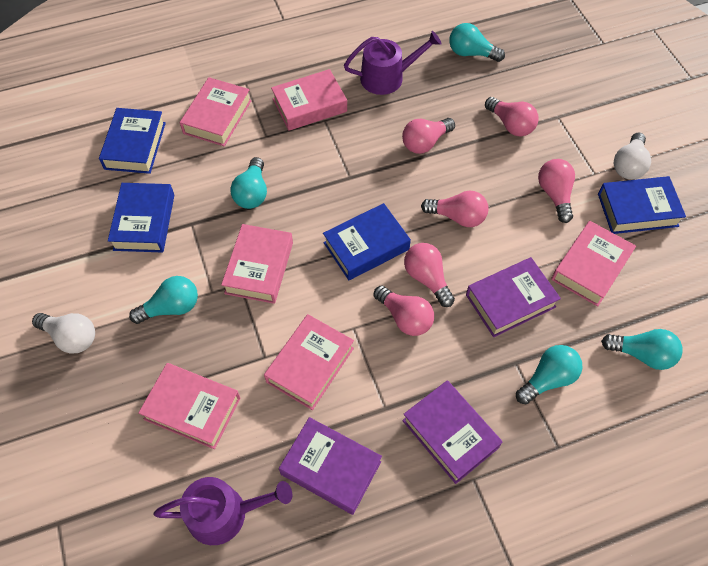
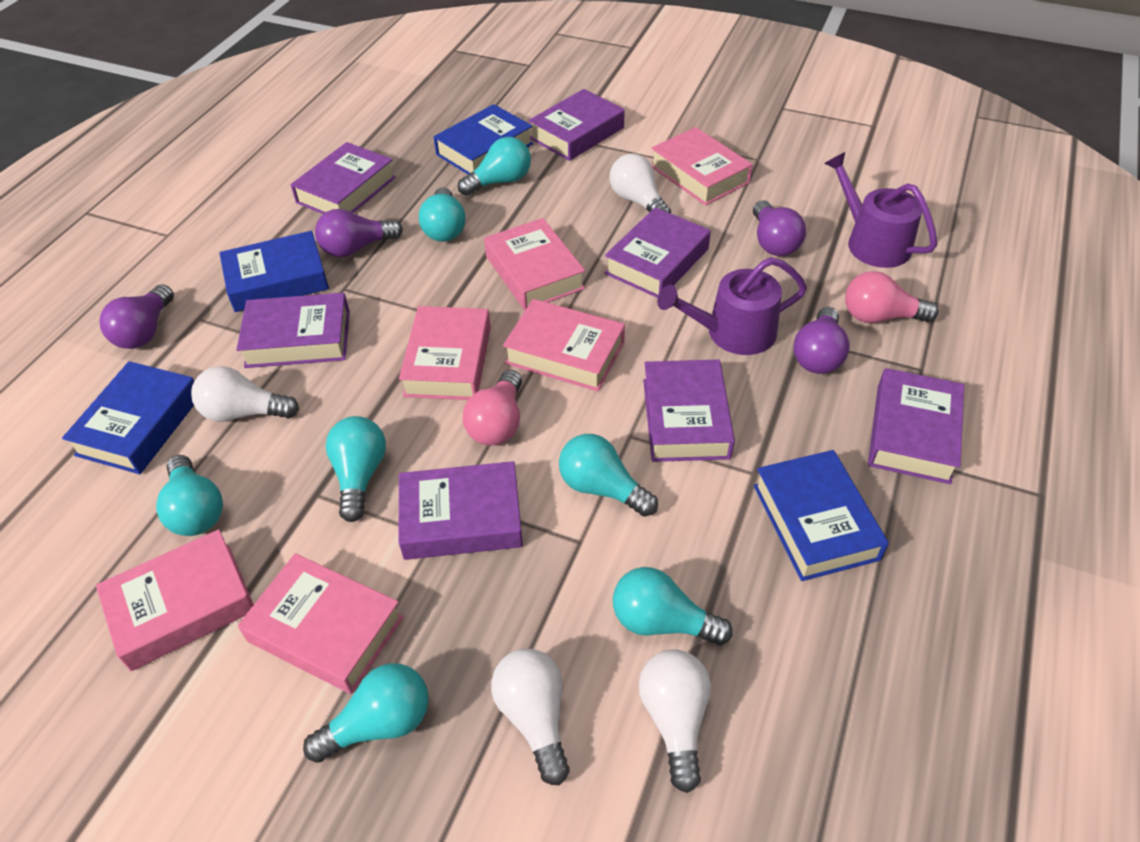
pink light bulb: 6 -> 2
purple book: 3 -> 7
purple light bulb: 0 -> 4
turquoise light bulb: 5 -> 7
white light bulb: 2 -> 4

